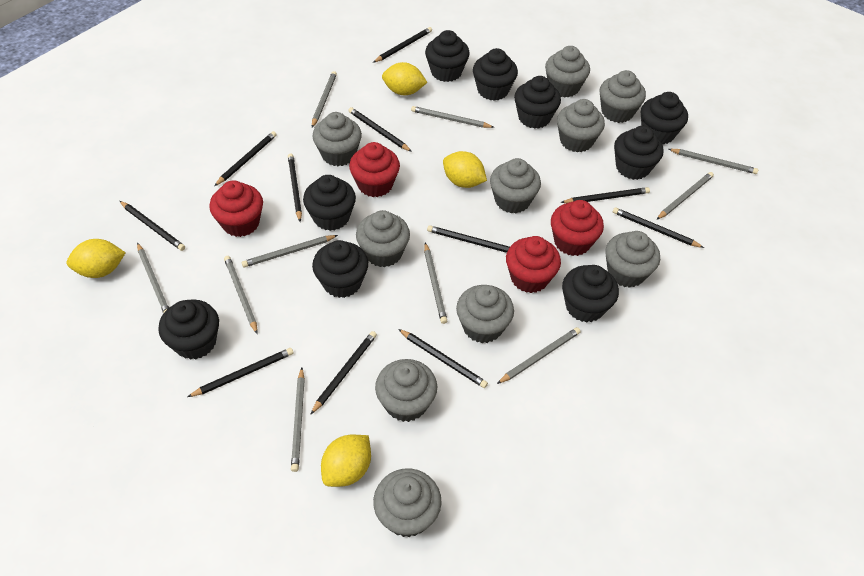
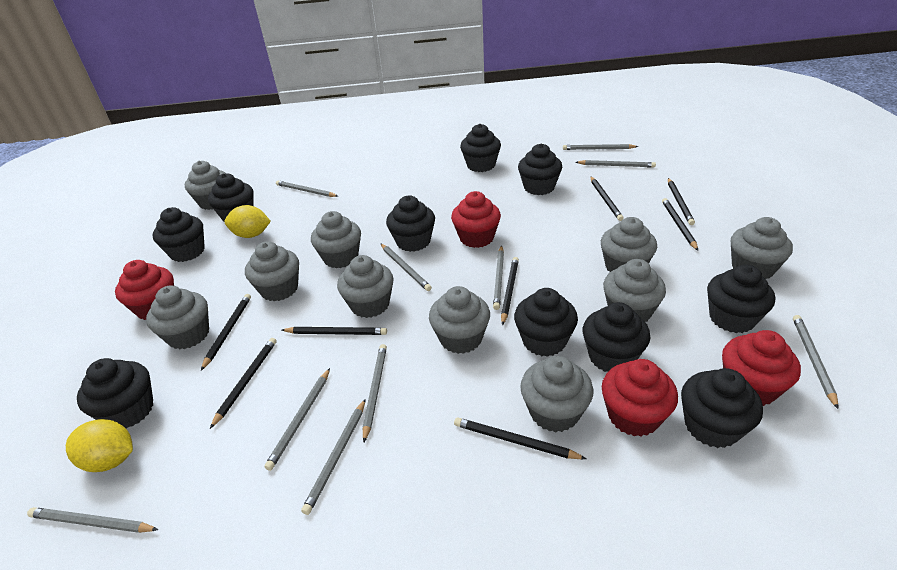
black cupcake: 9 -> 10
black pencil: 11 -> 8
yellow lemon: 4 -> 2

